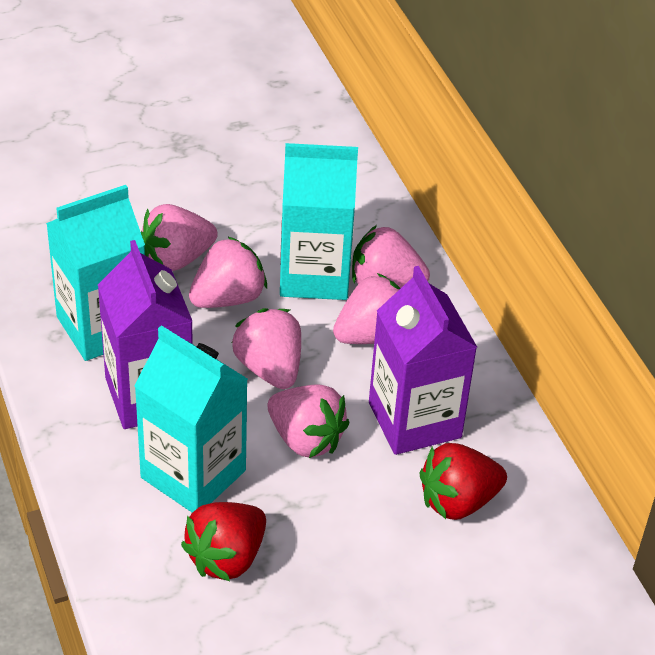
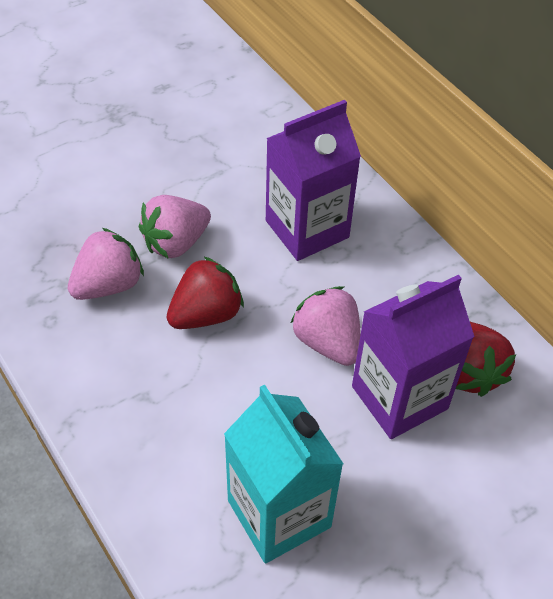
pink strawberry: 6 -> 3
turquoise carton: 3 -> 1

